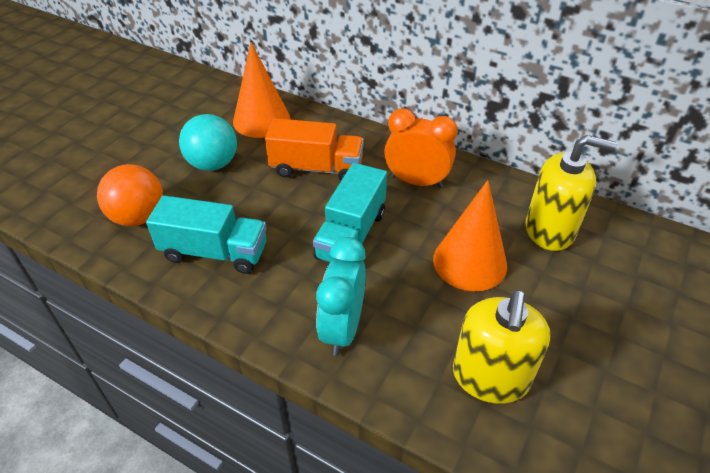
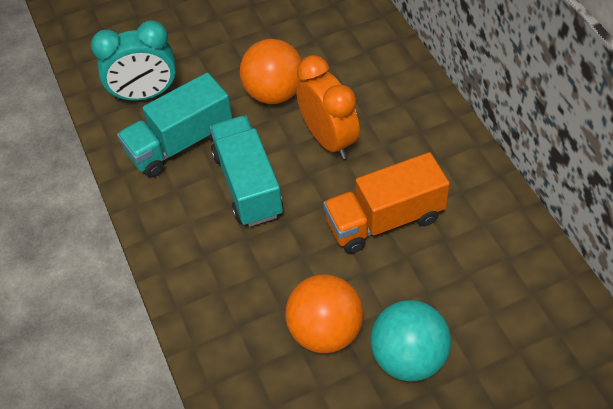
orange ball: 1 -> 2
orange cone: 2 -> 0
yellow soap dispenser: 2 -> 0

